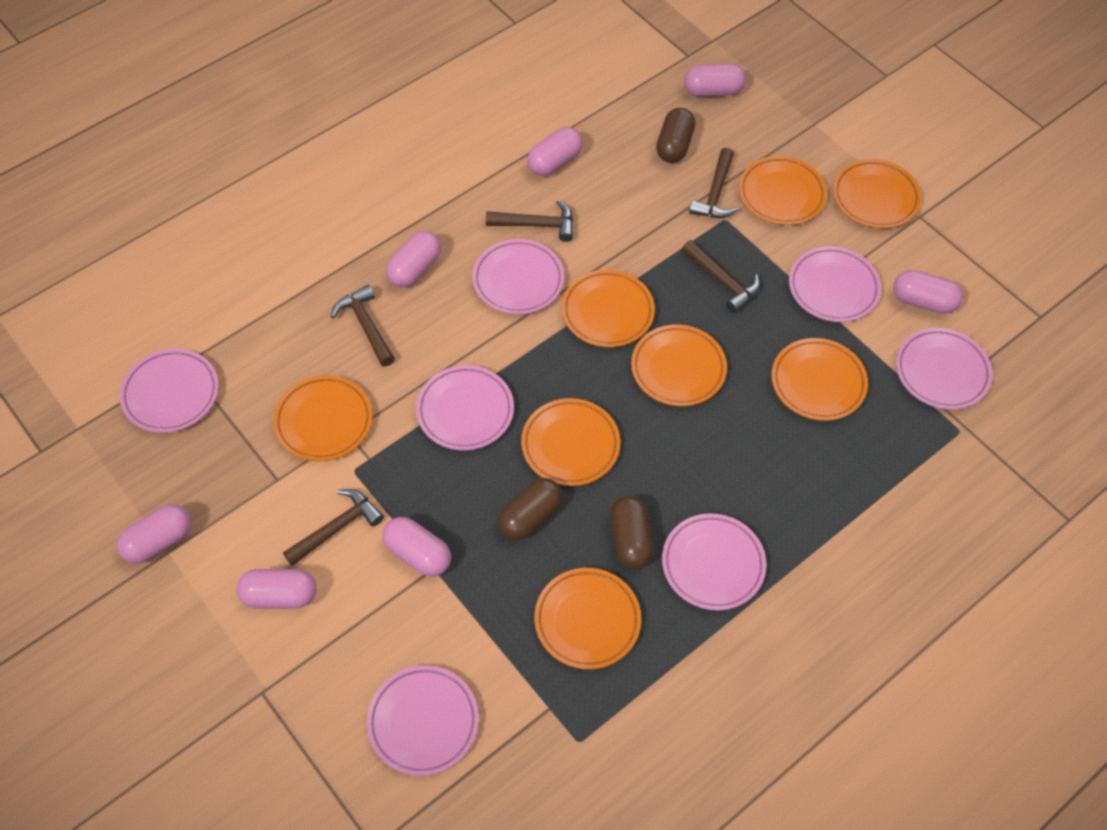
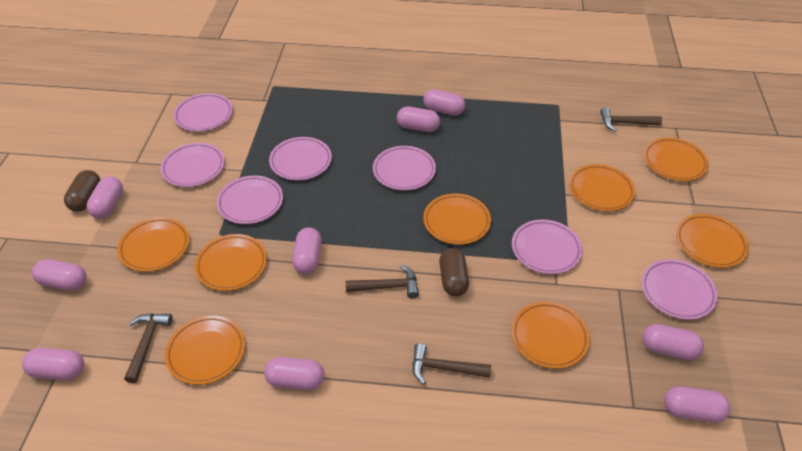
brown capsule: 3 -> 2
brown hammer: 5 -> 4
pink capsule: 7 -> 9

